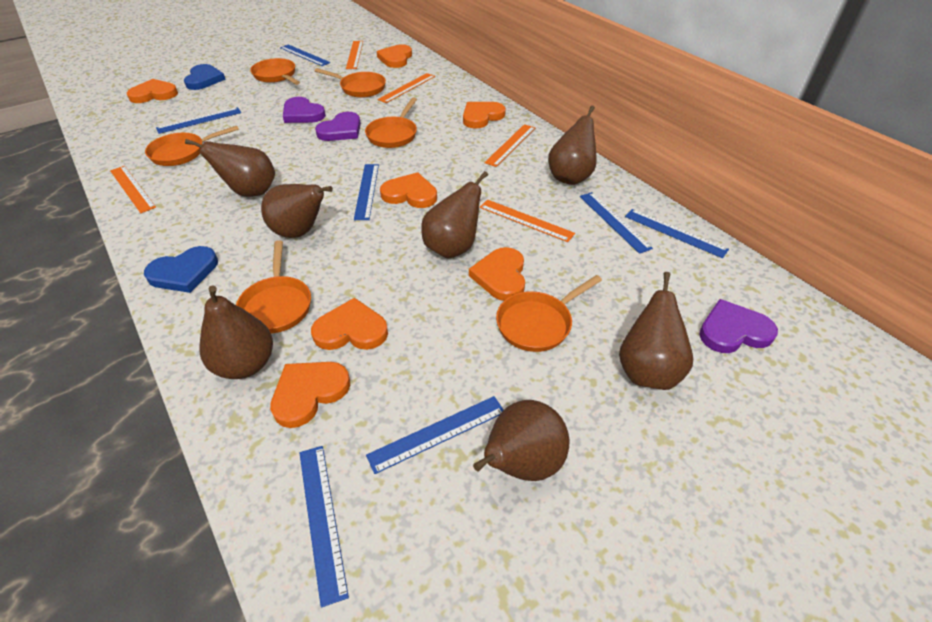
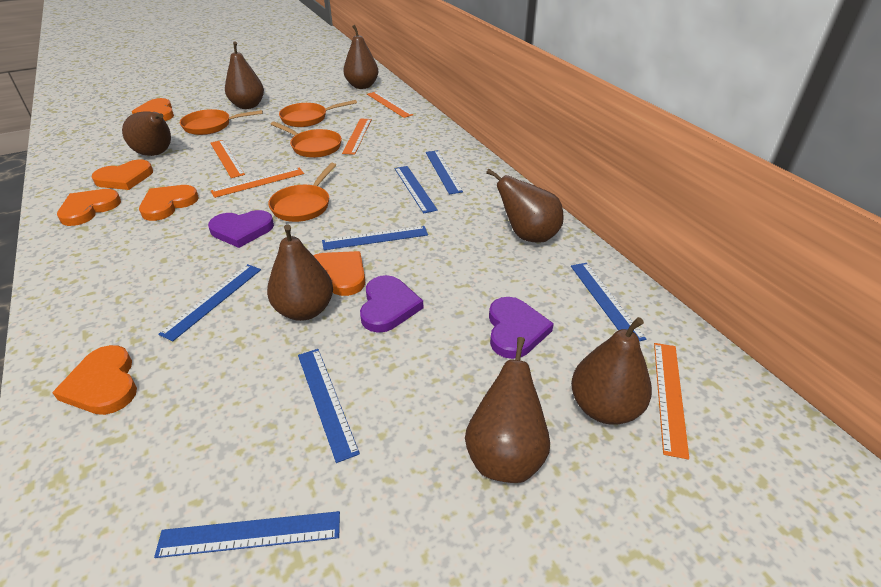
blue heart: 2 -> 0
orange heart: 7 -> 6
orange pan: 6 -> 4

